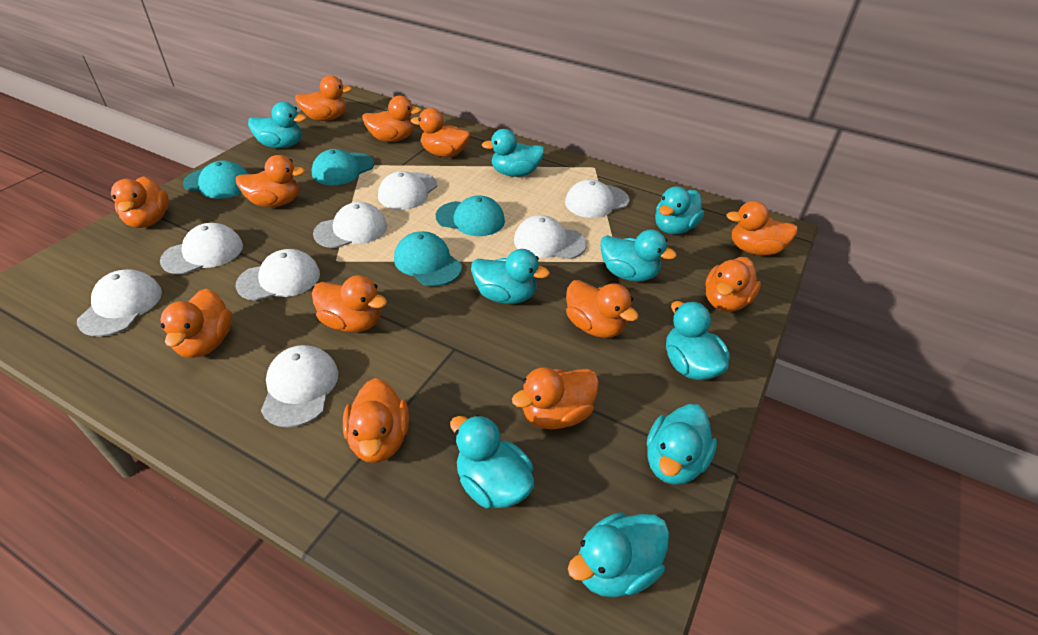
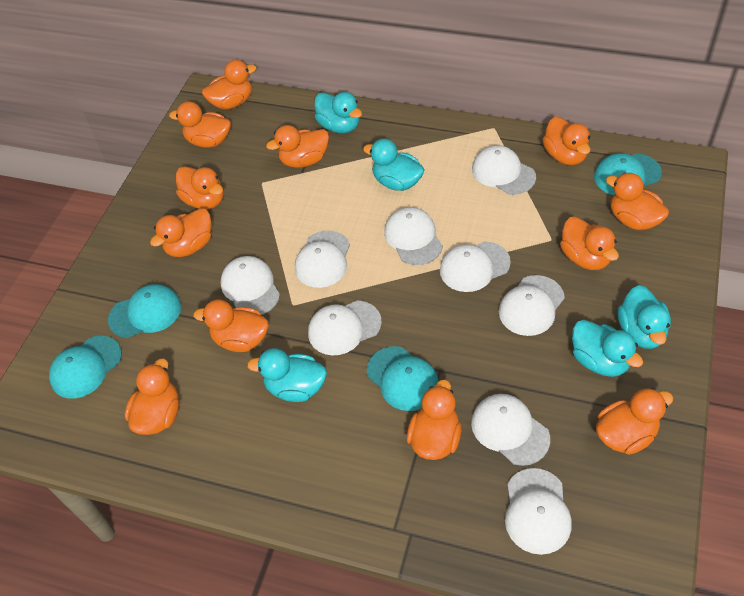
turquoise duck: 9 -> 5
white cap: 8 -> 9

